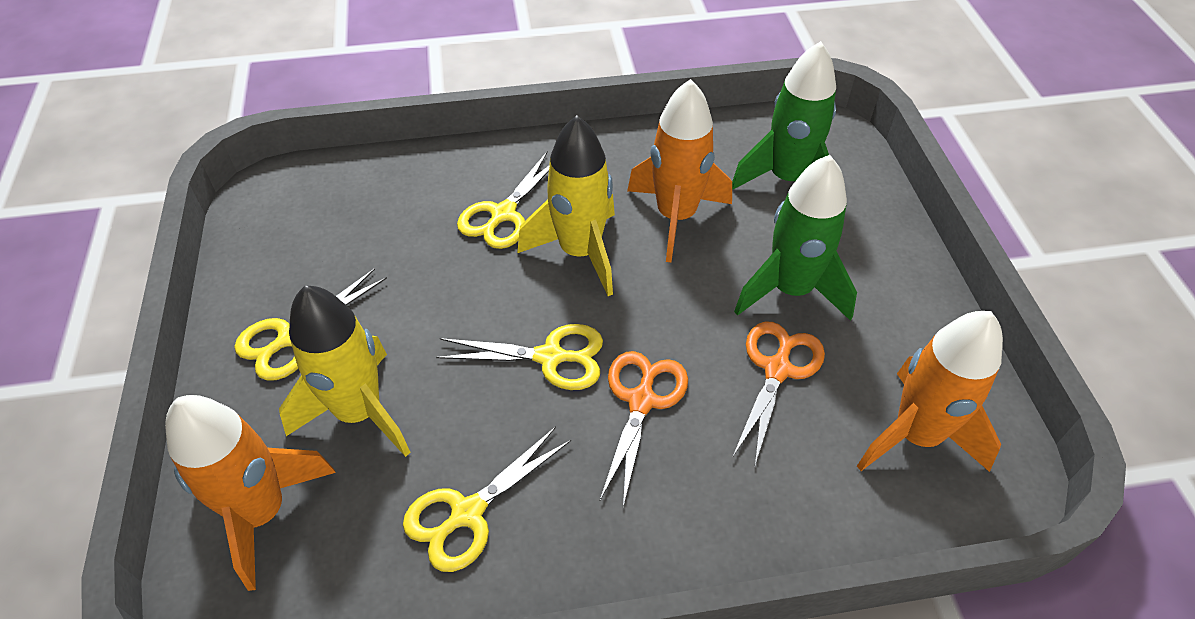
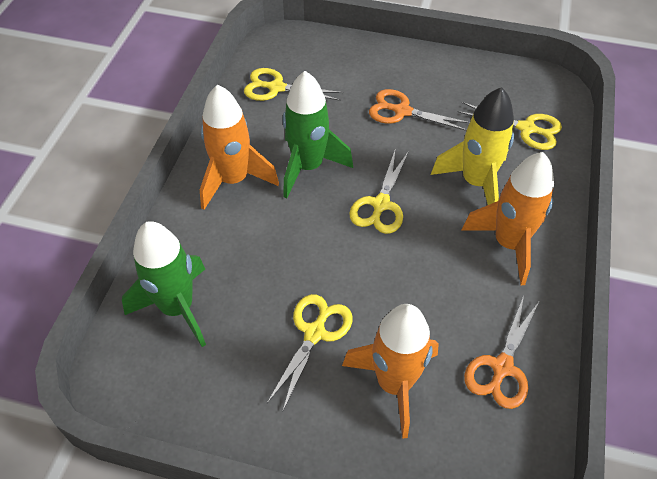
yellow rocket: 2 -> 1

